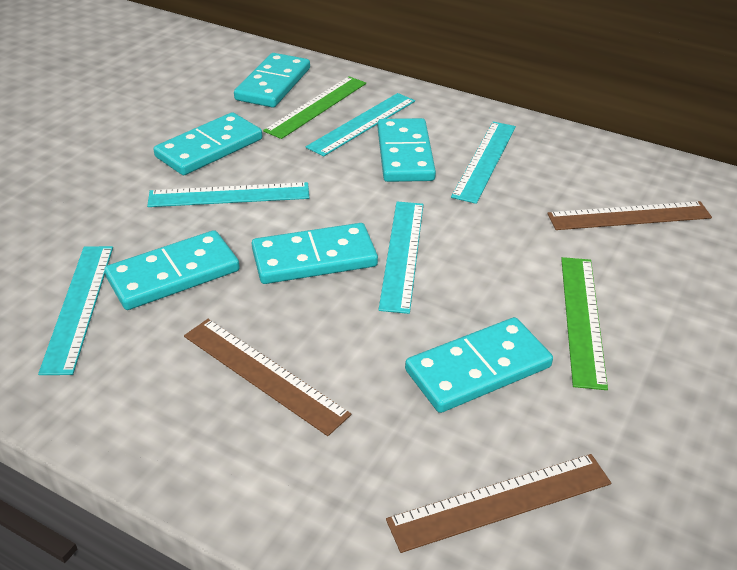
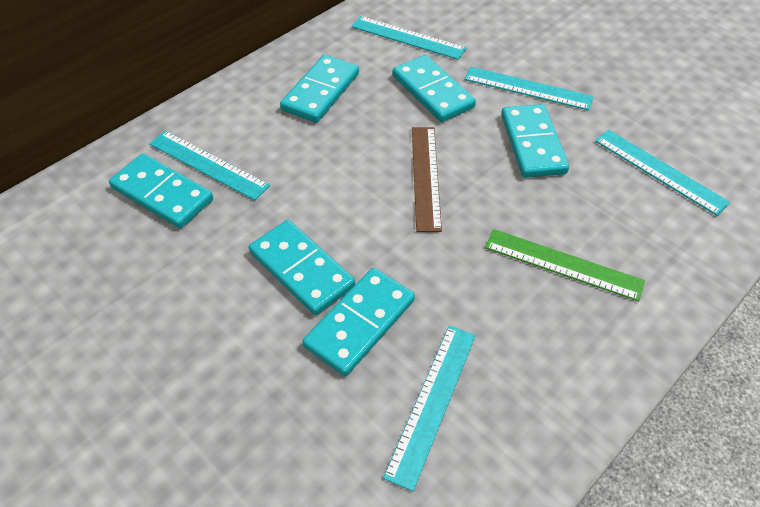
brown ruler: 3 -> 1
green ruler: 2 -> 1

